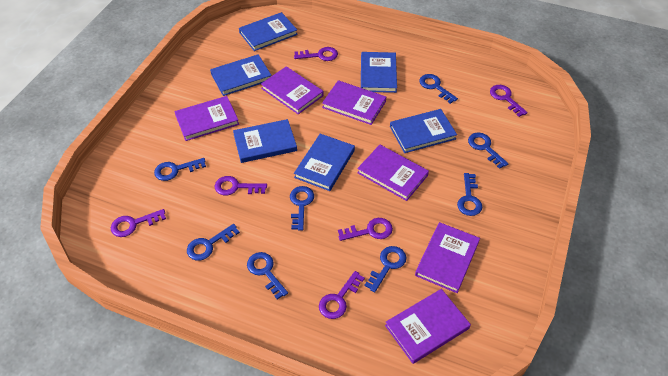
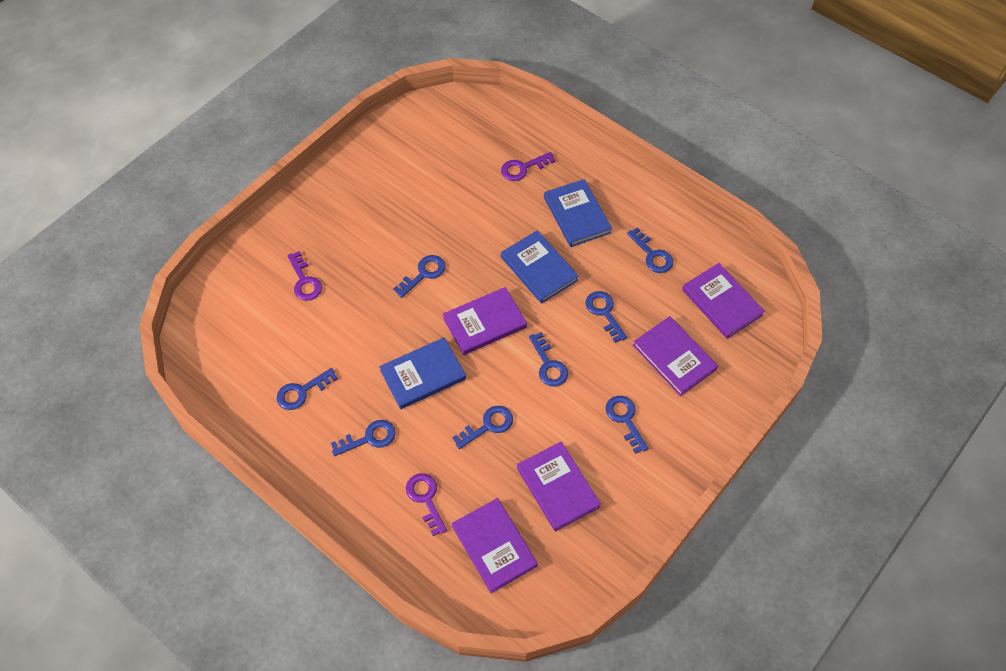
blue book: 6 -> 3
purple book: 6 -> 5
purple key: 6 -> 3

